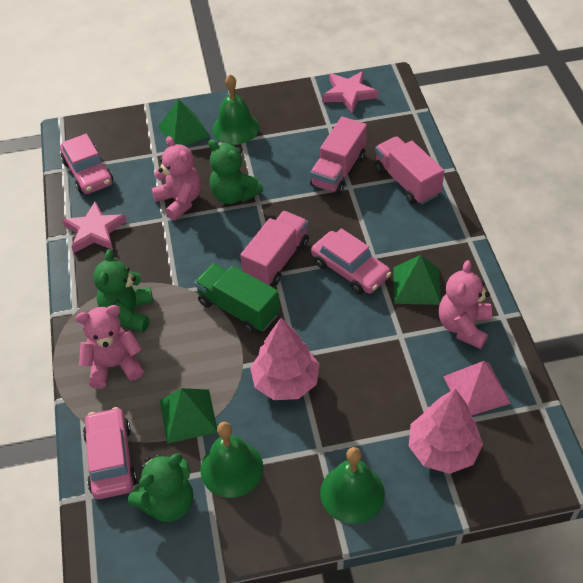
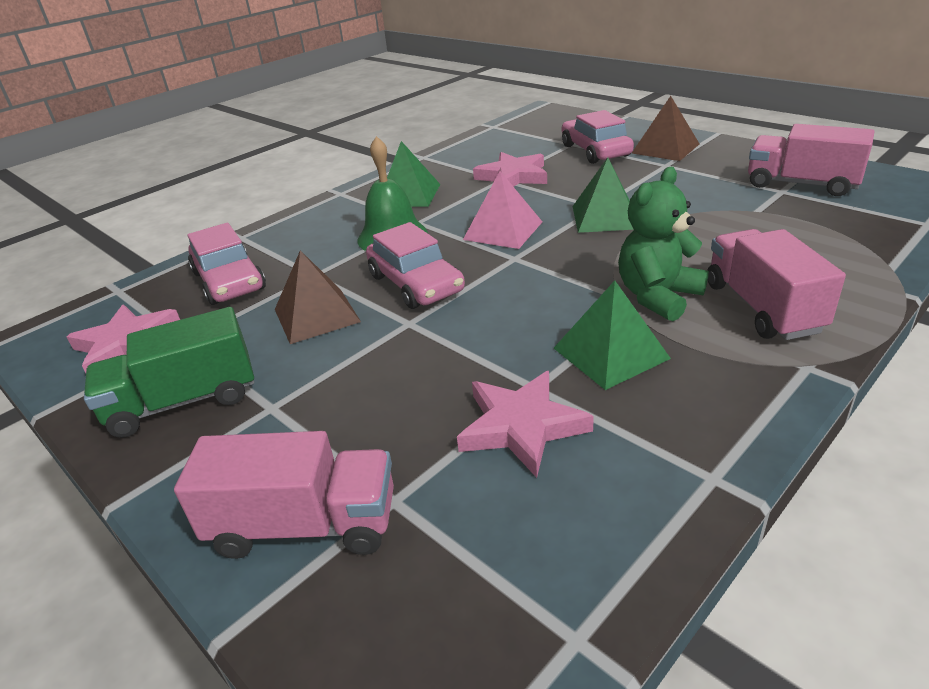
brown pyramid: 0 -> 2
green bell: 3 -> 1
green teddy bear: 3 -> 1
pink star: 2 -> 3
pink teddy bear: 3 -> 0
pink tree: 2 -> 0

